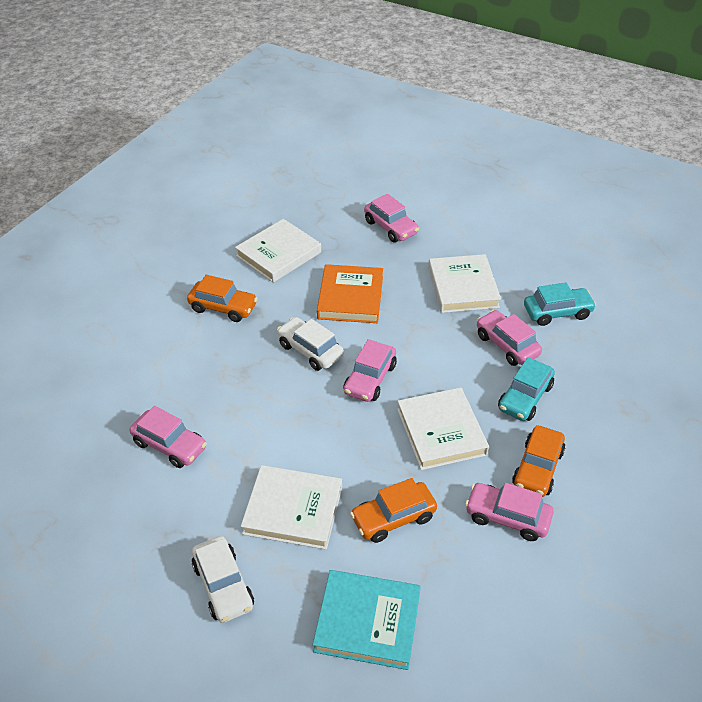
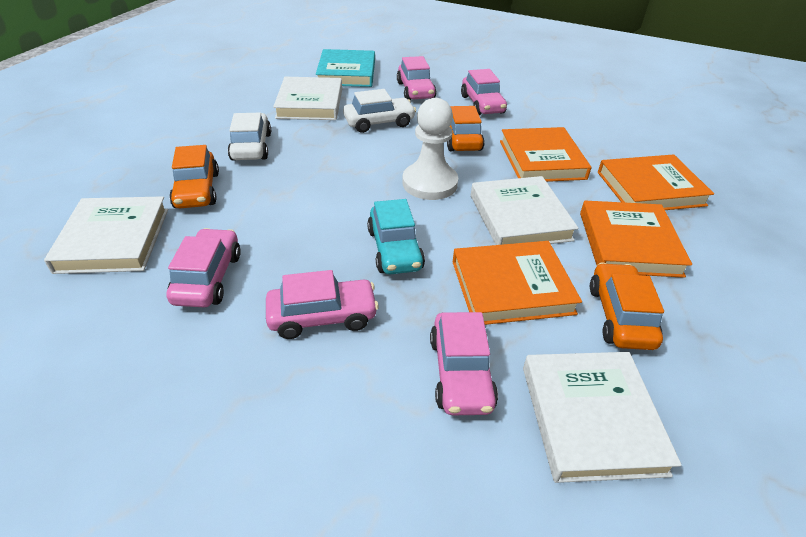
orange book: 1 -> 4
turquoise car: 2 -> 1
white pawn: 0 -> 1

